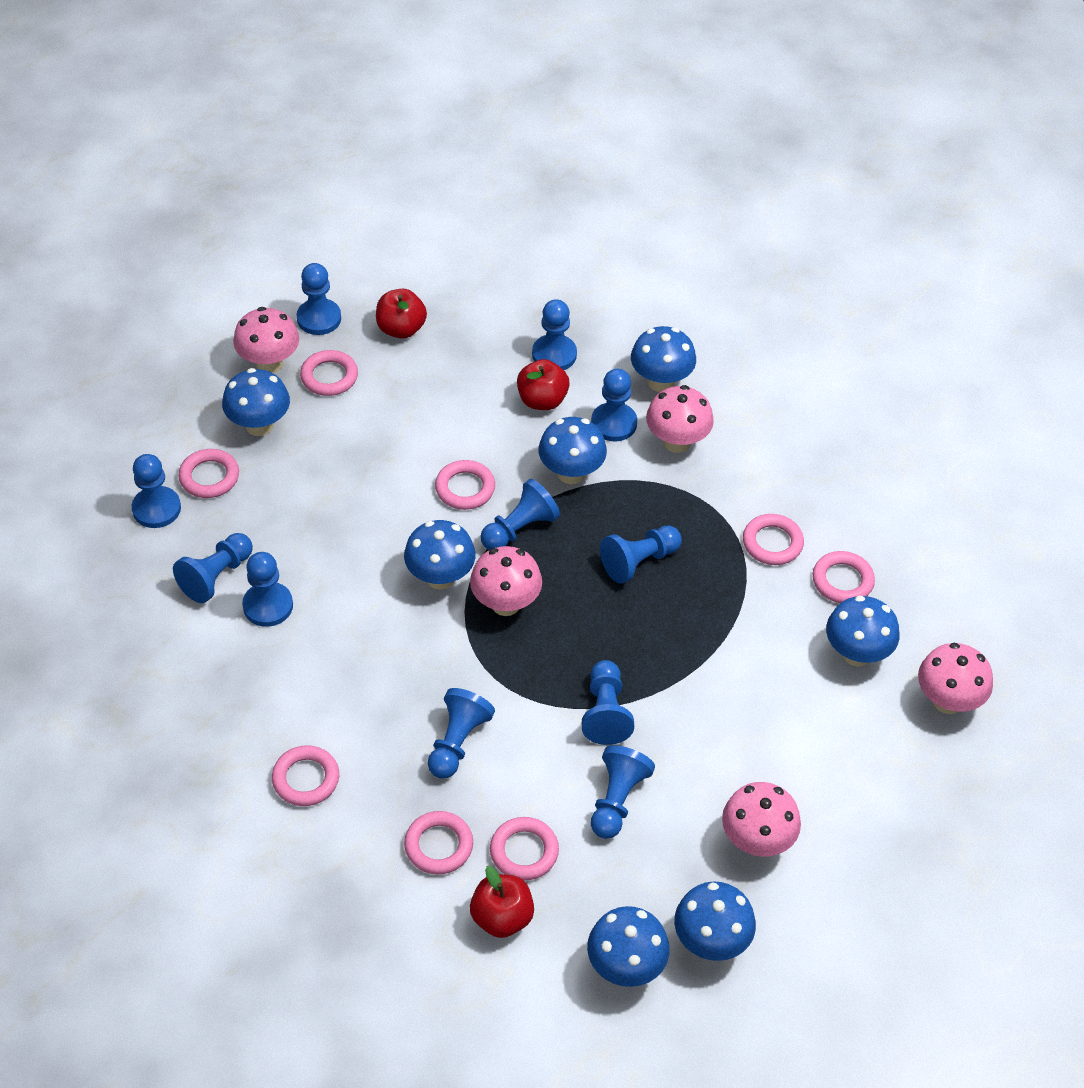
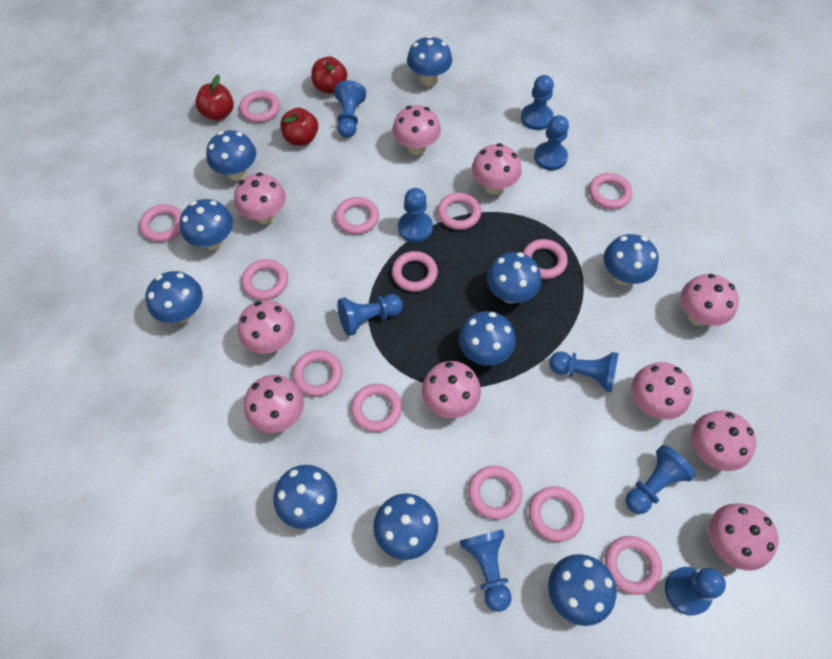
blue mushroom: 7 -> 10
blue pawn: 11 -> 9
pink mushroom: 5 -> 10
pink ring: 8 -> 13

